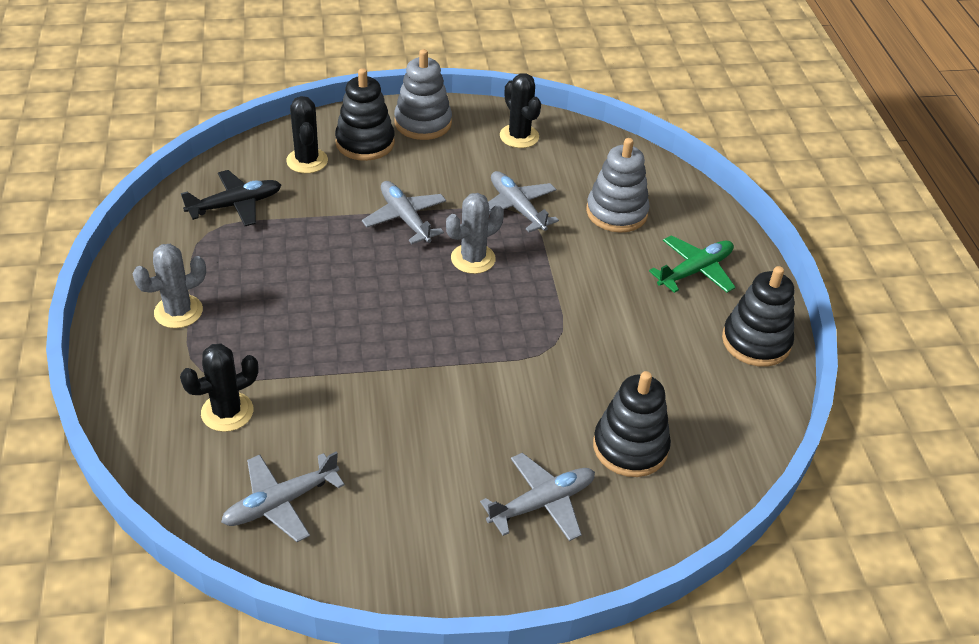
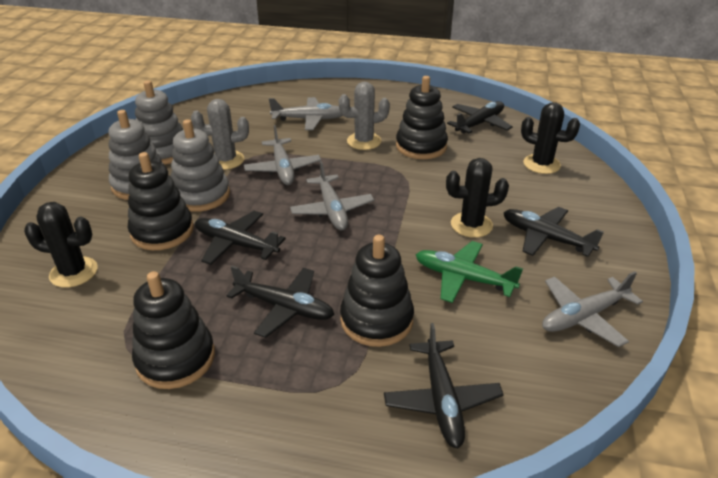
black plane: 1 -> 5
black stacking toy: 3 -> 4
grey stacking toy: 2 -> 3

